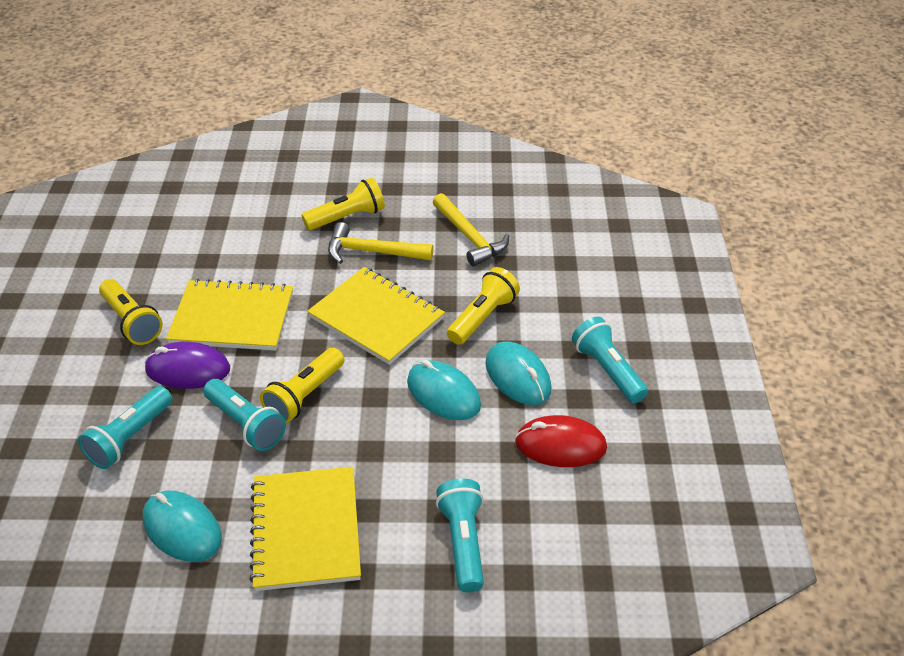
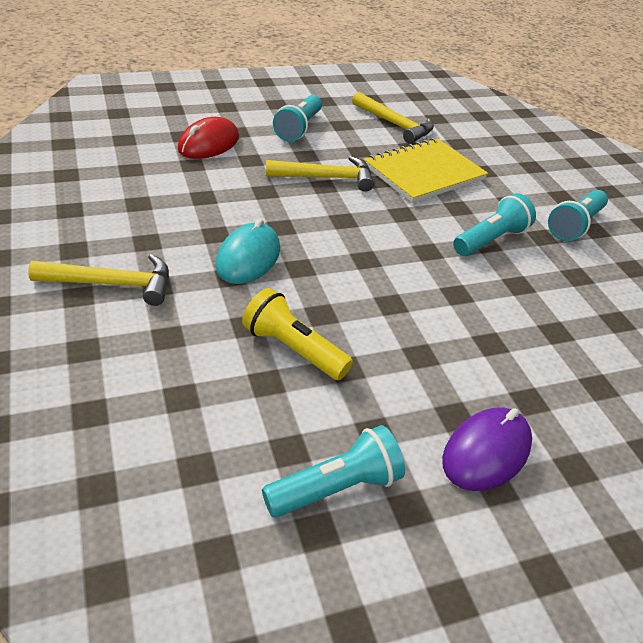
turquoise mouse: 3 -> 1
yellow flashlight: 4 -> 1
yellow hammer: 2 -> 3
yellow notebook: 3 -> 1

